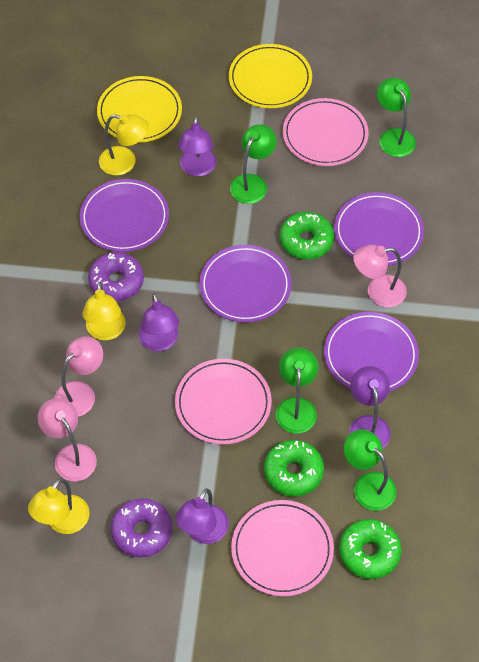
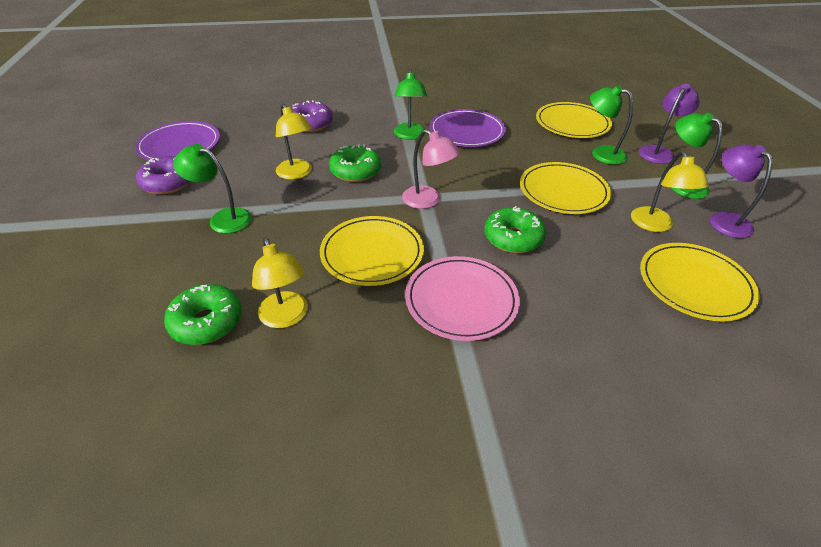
pink lamp: 3 -> 1
pink plate: 3 -> 1
purple lamp: 4 -> 2
purple plate: 4 -> 2
yellow plate: 2 -> 4

